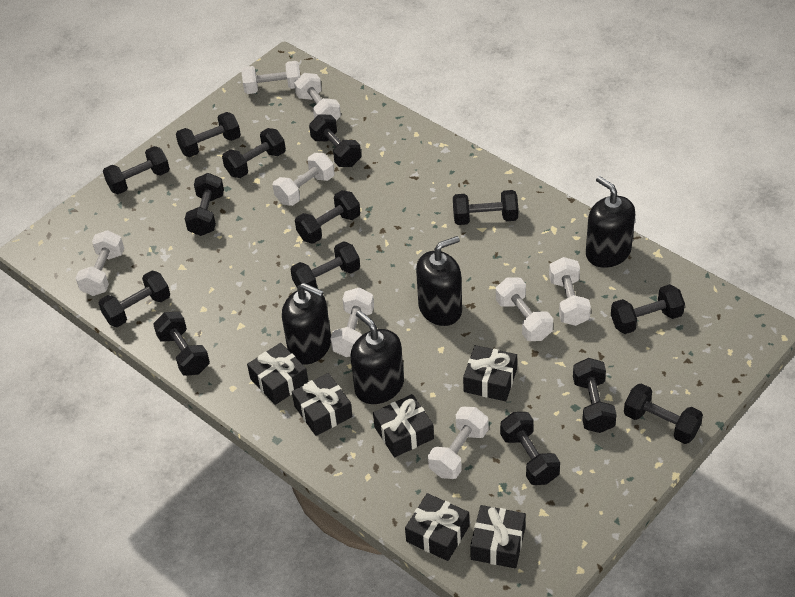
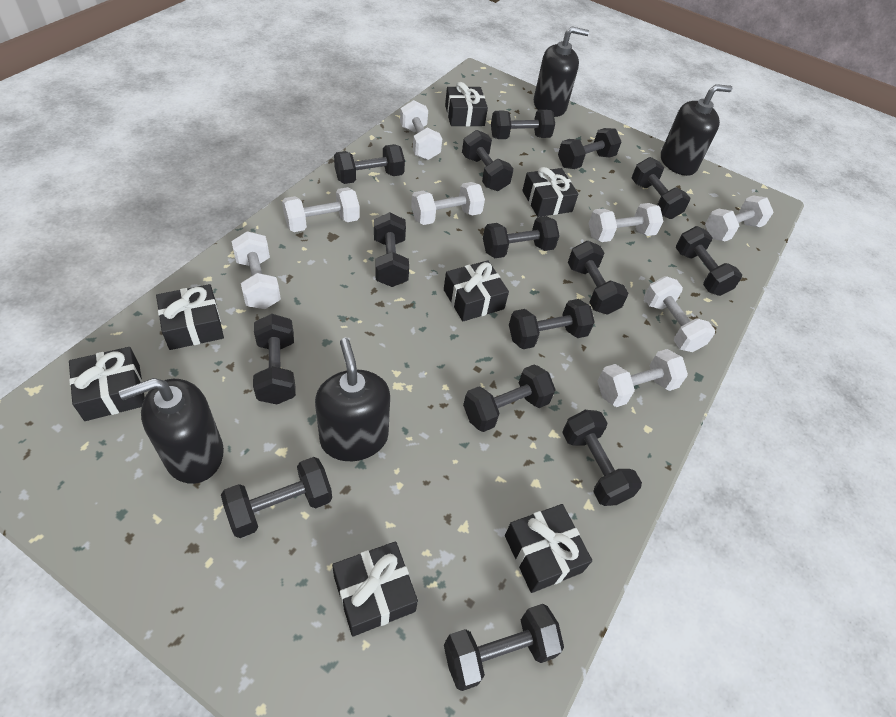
black dumbbell: 14 -> 15
black gift: 6 -> 7

